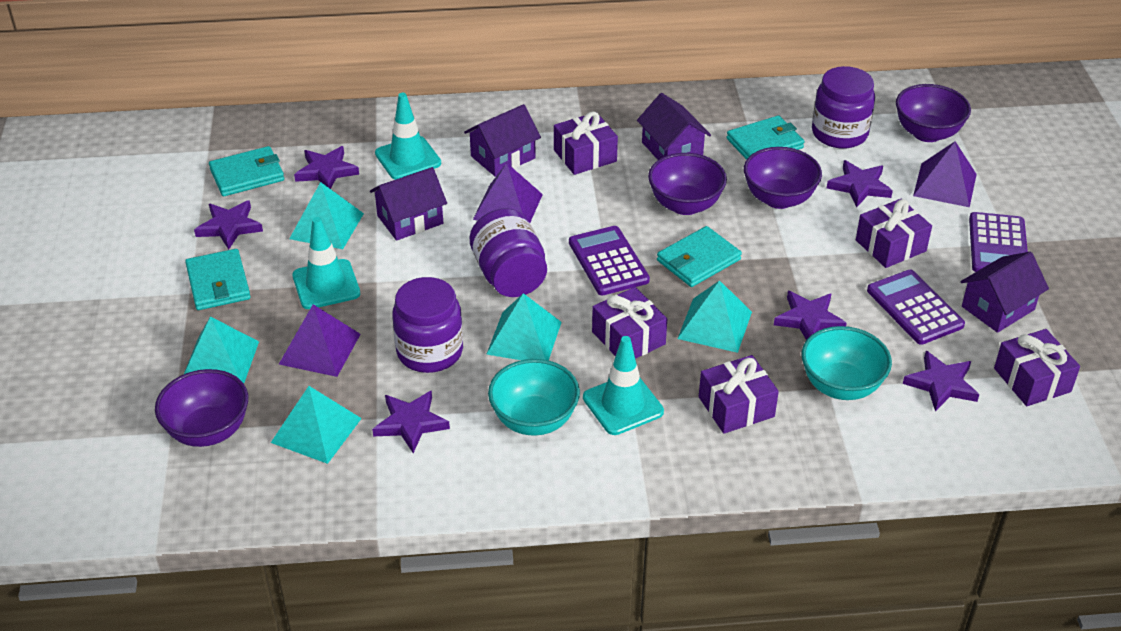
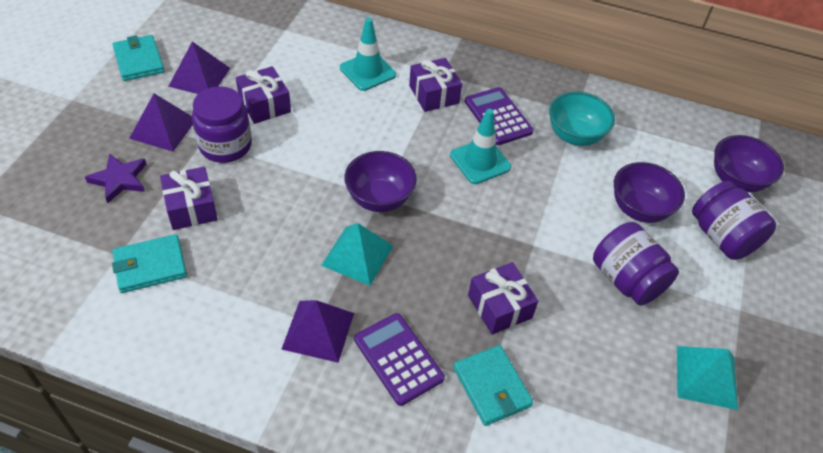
purple bowl: 4 -> 3
purple calculator: 3 -> 2
purple gift: 5 -> 4
purple house: 4 -> 0
purple star: 6 -> 1
turquoise bowl: 2 -> 1
turquoise pyramid: 5 -> 2
turquoise traffic cone: 3 -> 2
turquoise wallet: 4 -> 3

